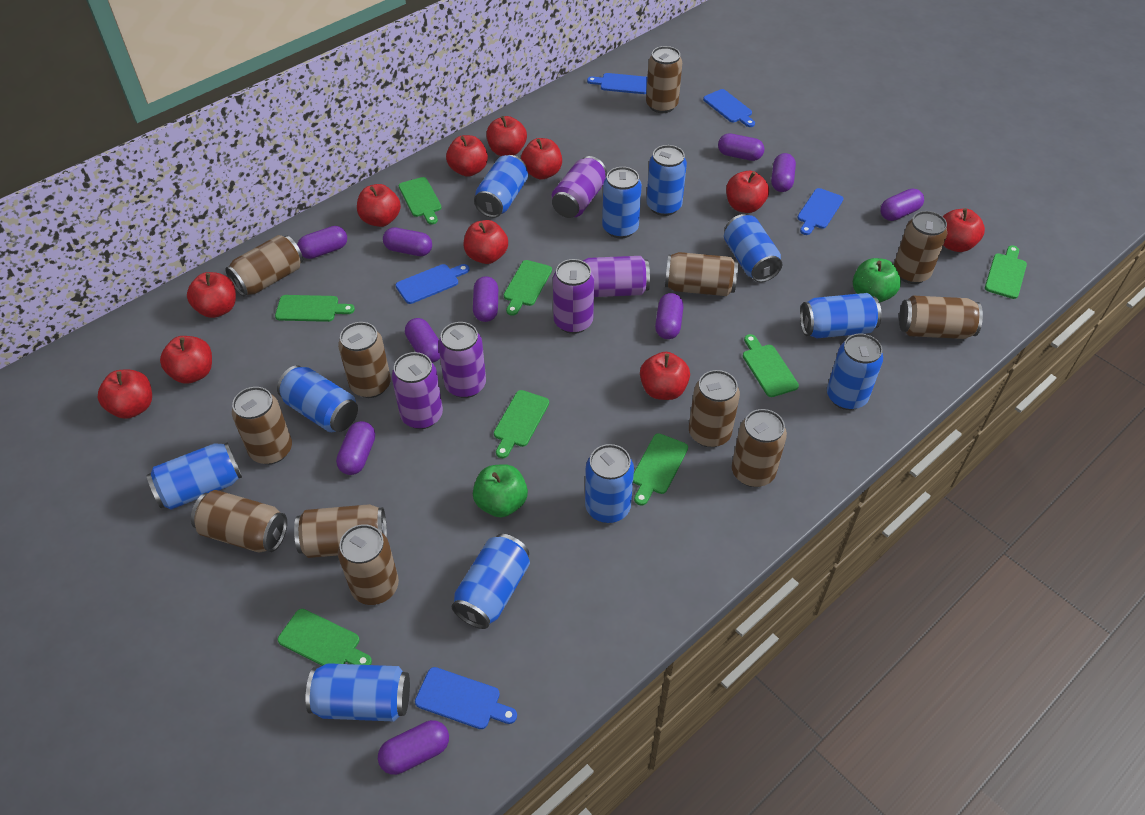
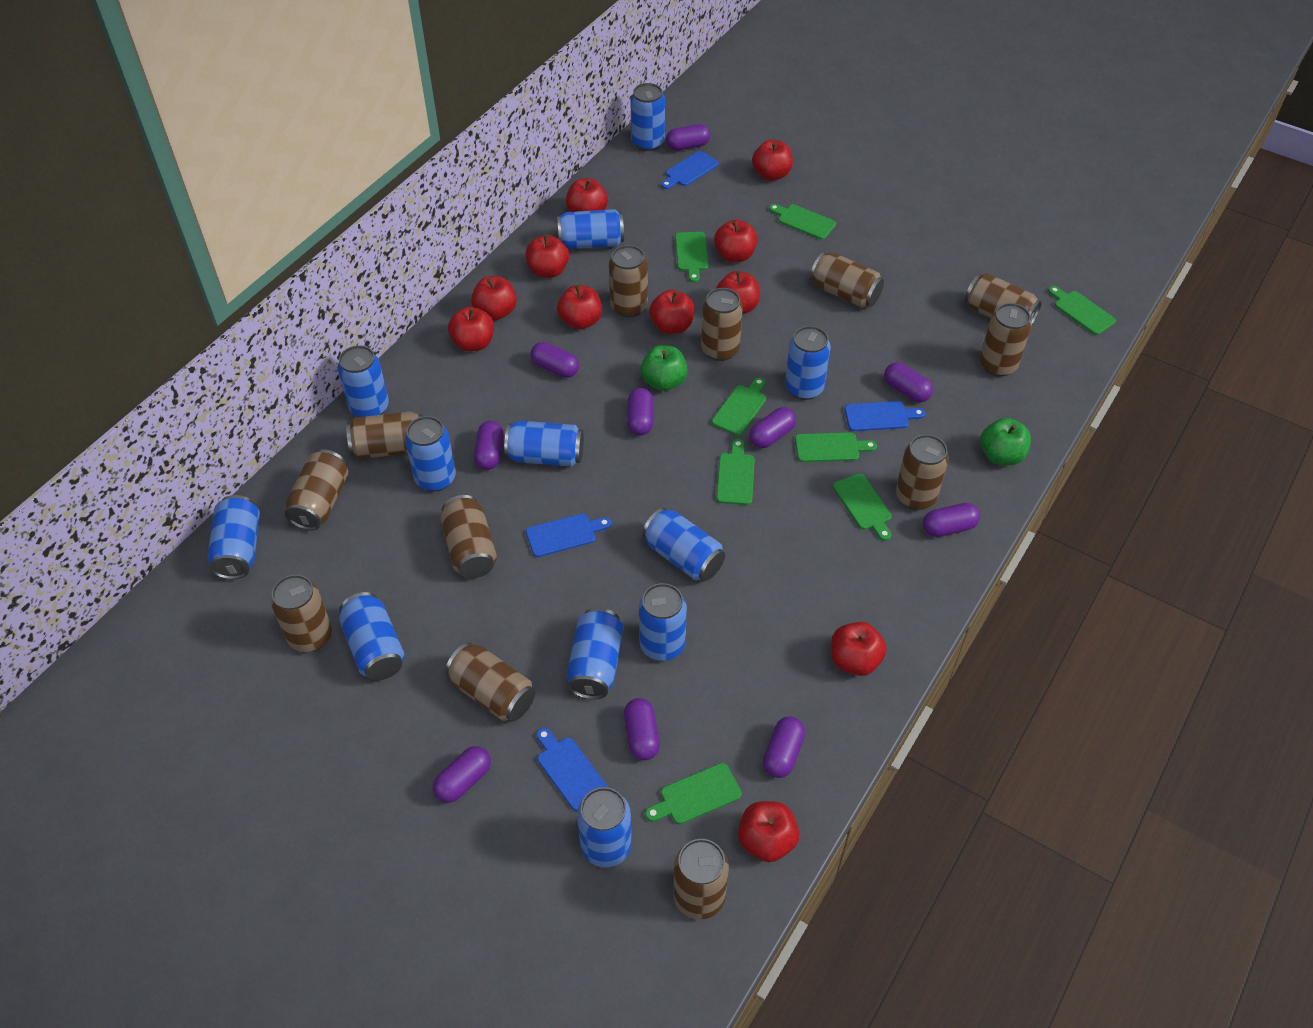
blue can: 11 -> 12
blue cutting board: 5 -> 4
purple can: 5 -> 0

